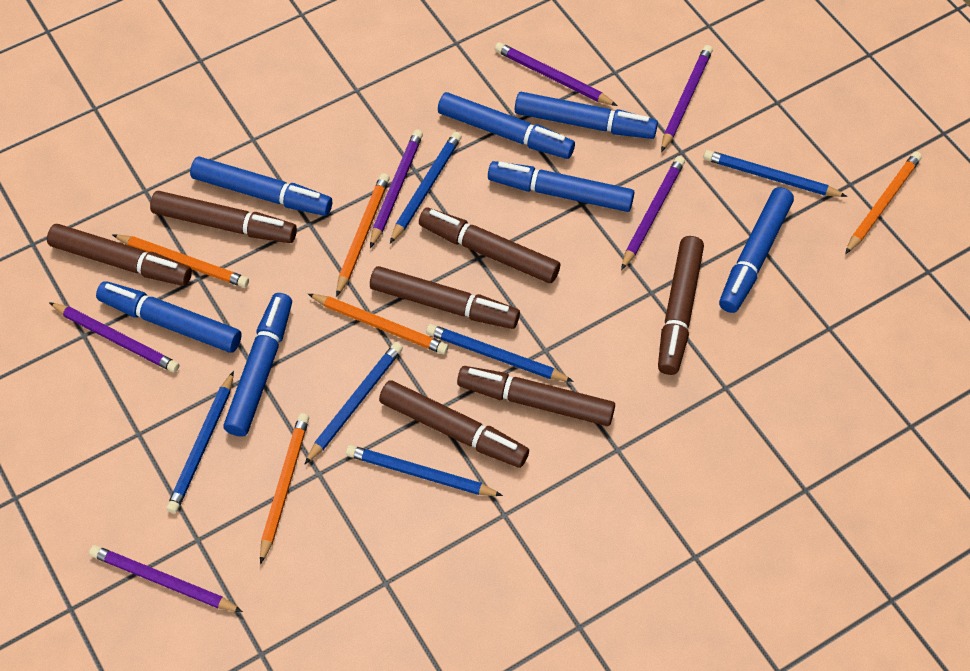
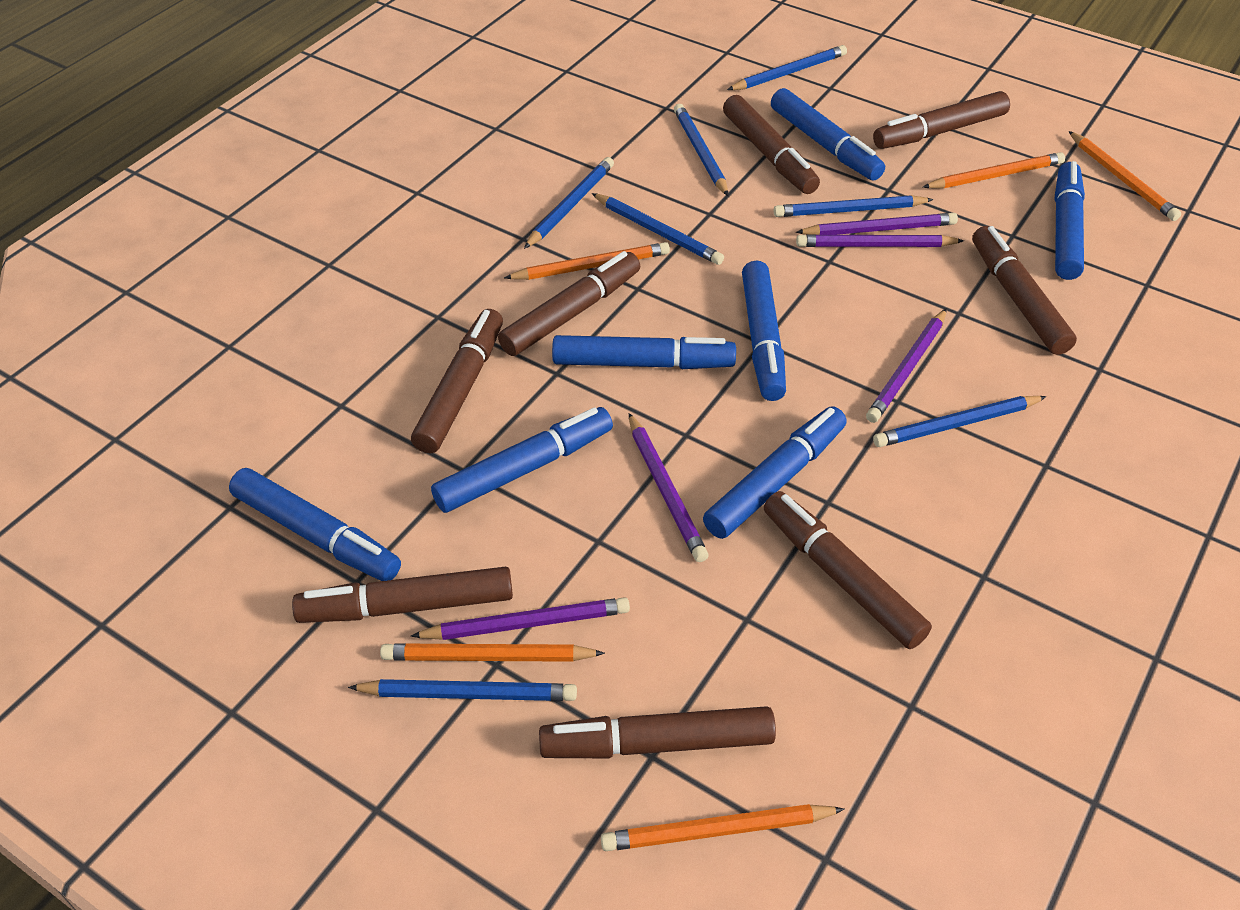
blue pencil: 6 -> 7
brown marker: 7 -> 8
purple pencil: 6 -> 5

